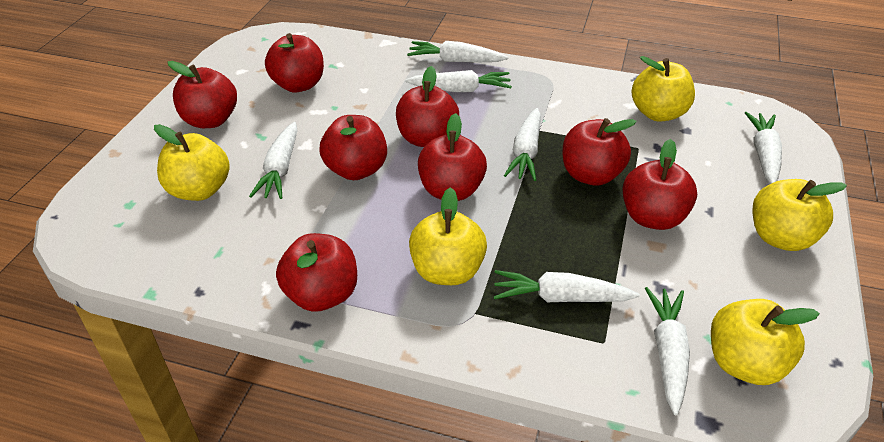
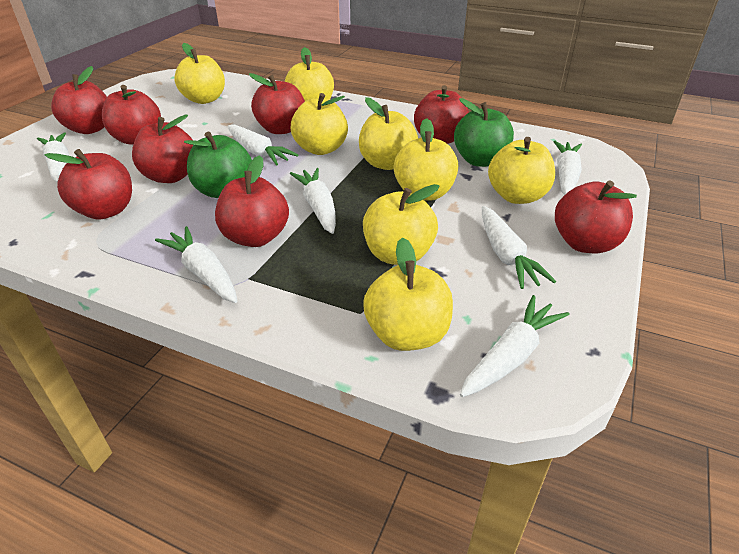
green apple: 0 -> 2
yellow apple: 5 -> 8

